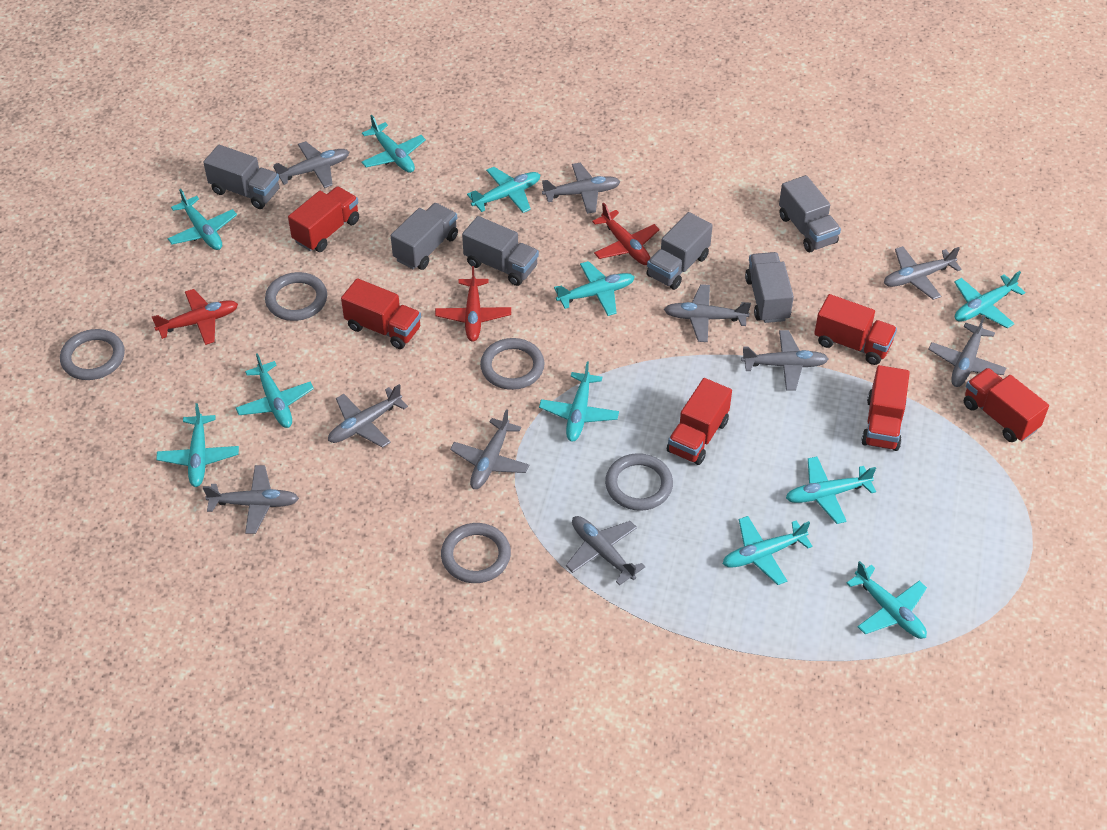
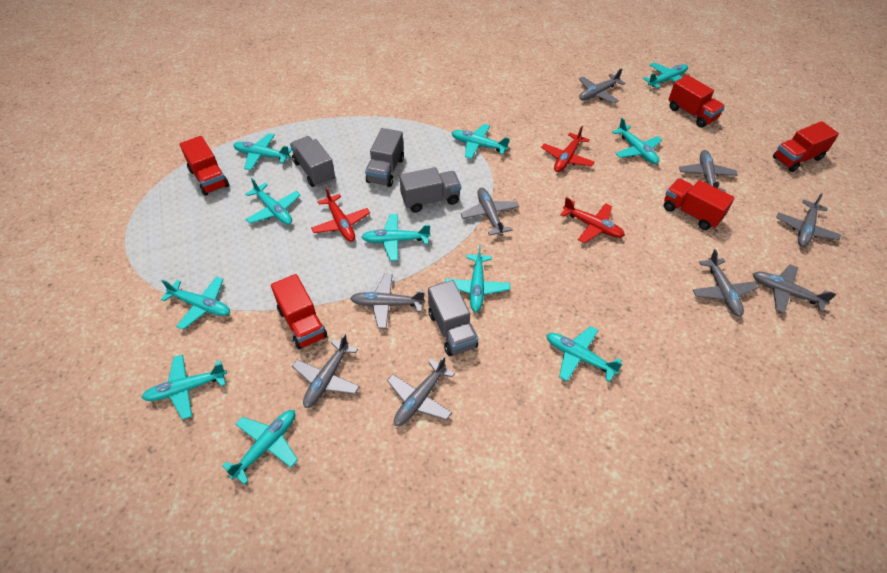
grey plane: 10 -> 9
grey ring: 5 -> 0
grey truck: 6 -> 4
red truck: 6 -> 5

